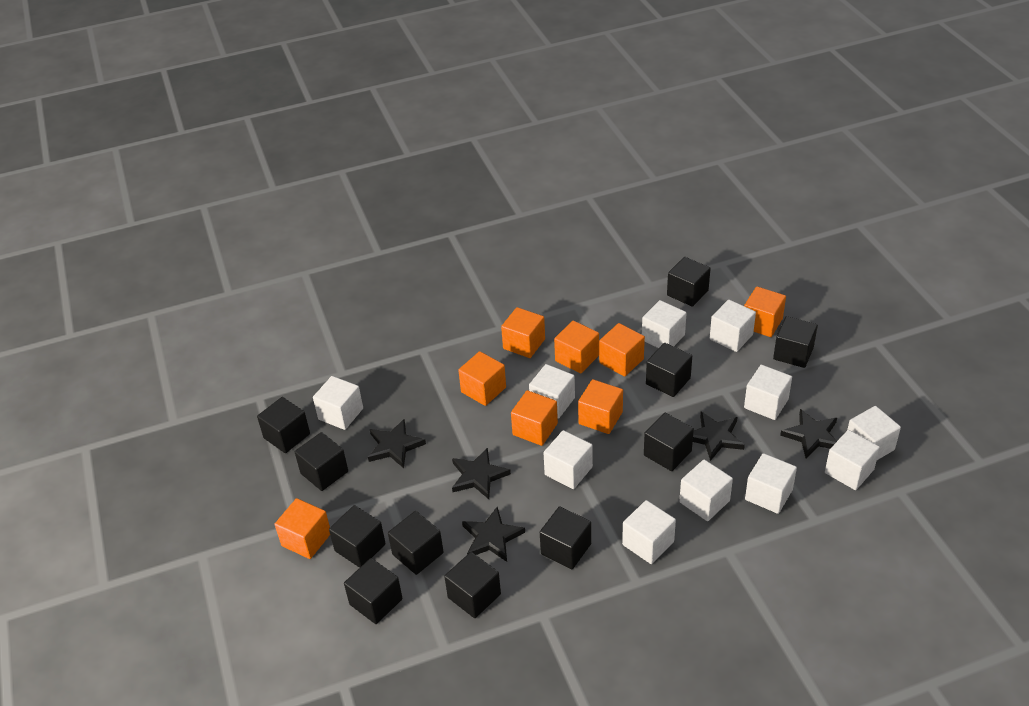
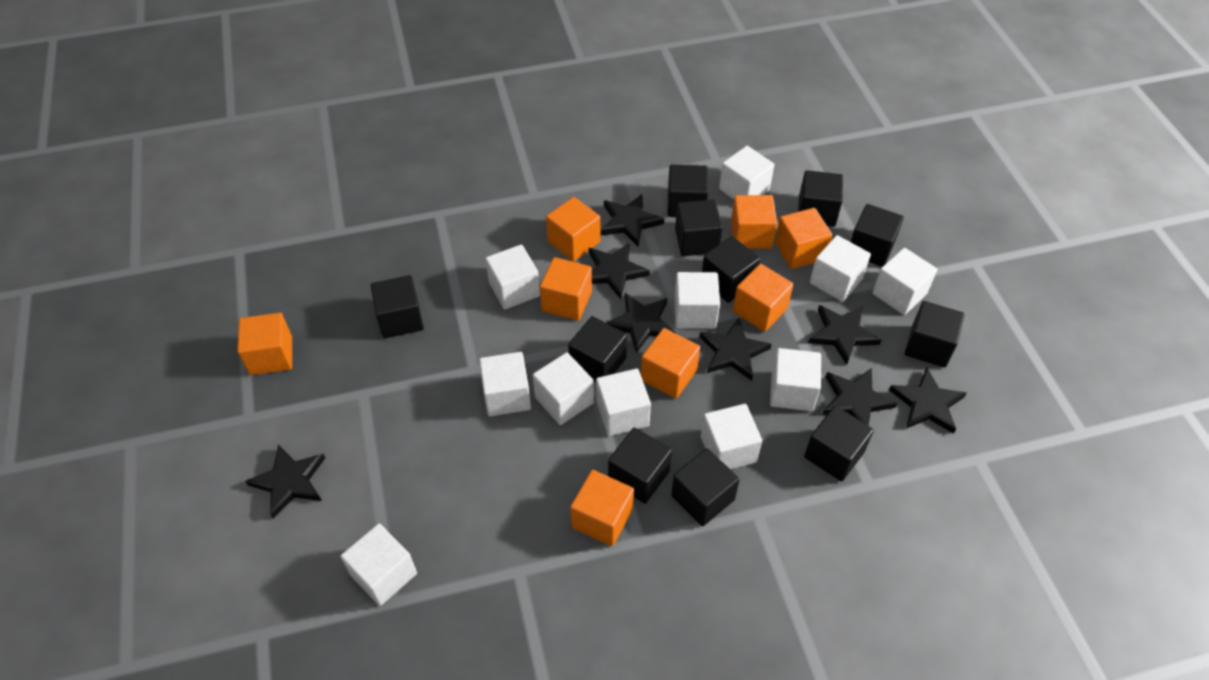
black star: 5 -> 8

